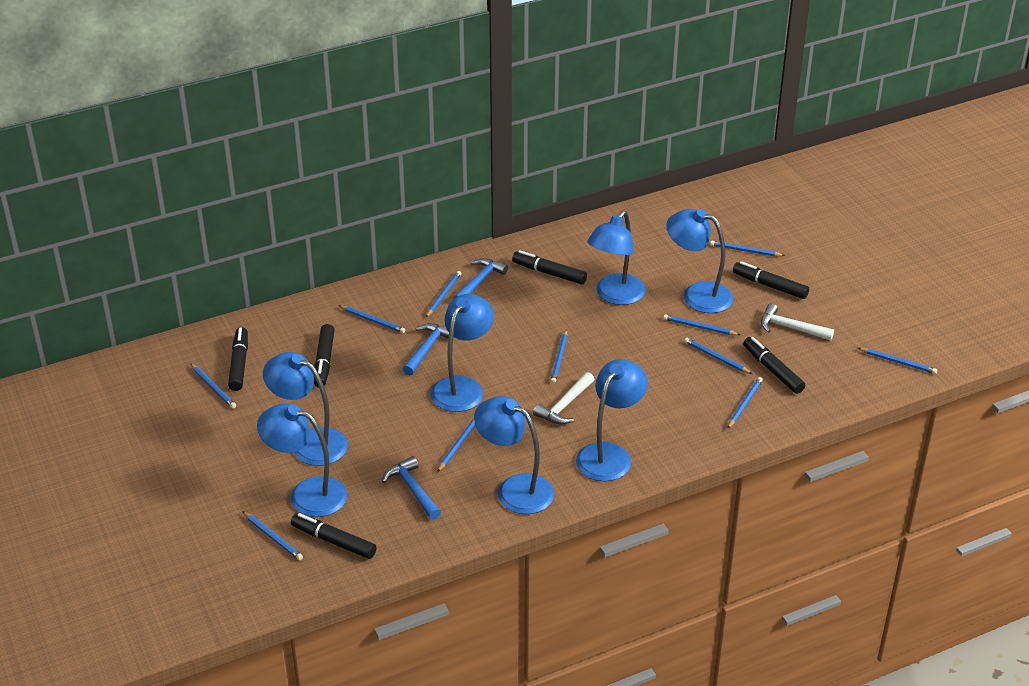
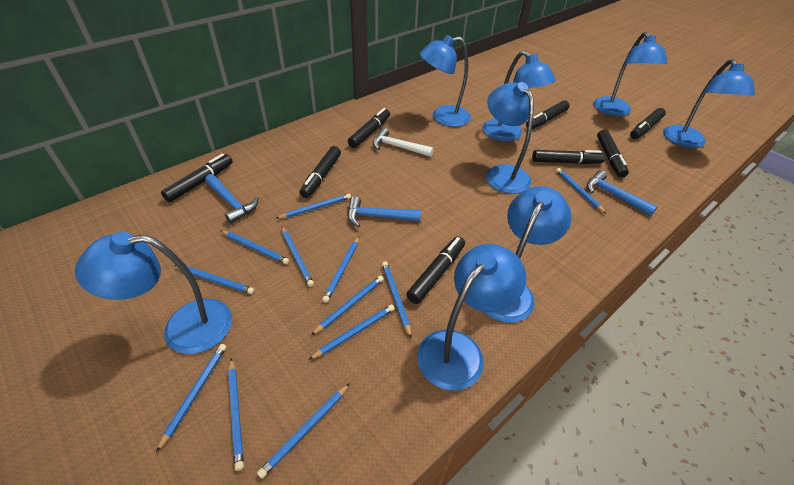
black marker: 6 -> 8
blue lamp: 7 -> 8
blue pencil: 11 -> 12
white hammer: 2 -> 1

